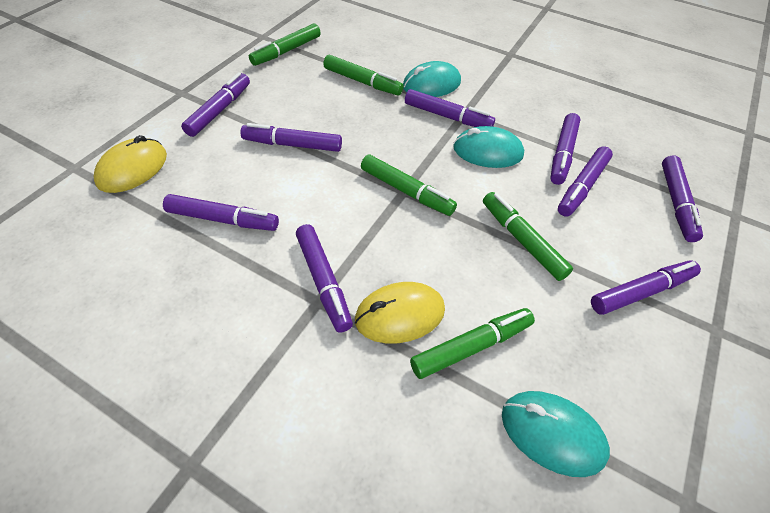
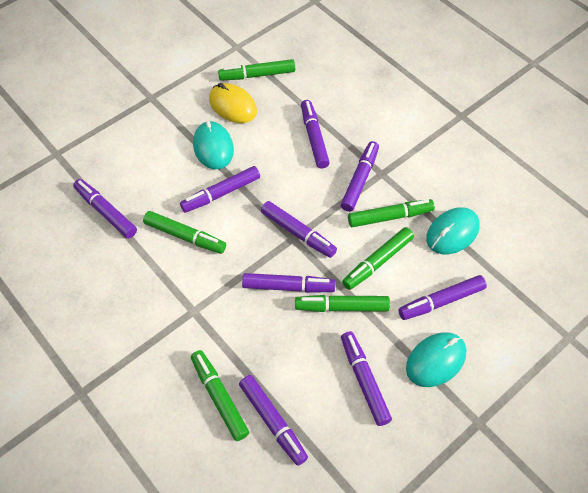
green marker: 5 -> 6
yellow mouse: 2 -> 1

